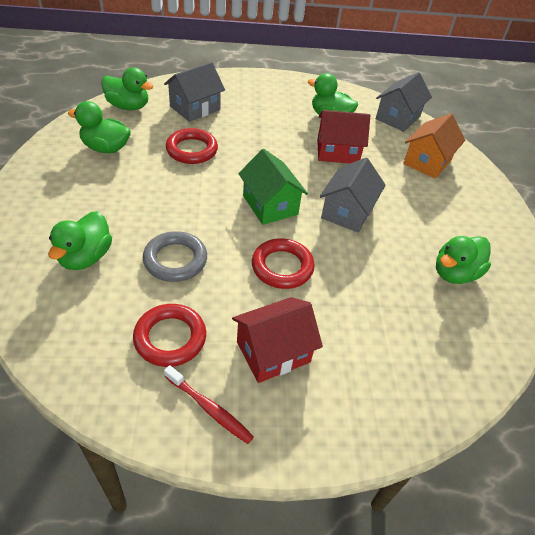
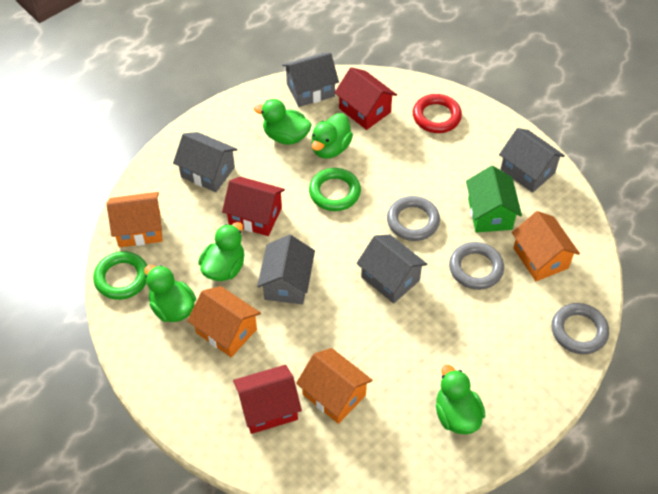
green ring: 0 -> 2
grey house: 3 -> 5
grey ring: 1 -> 3
orange house: 1 -> 4
red house: 2 -> 3
red ring: 3 -> 1
red toothbrush: 1 -> 0

